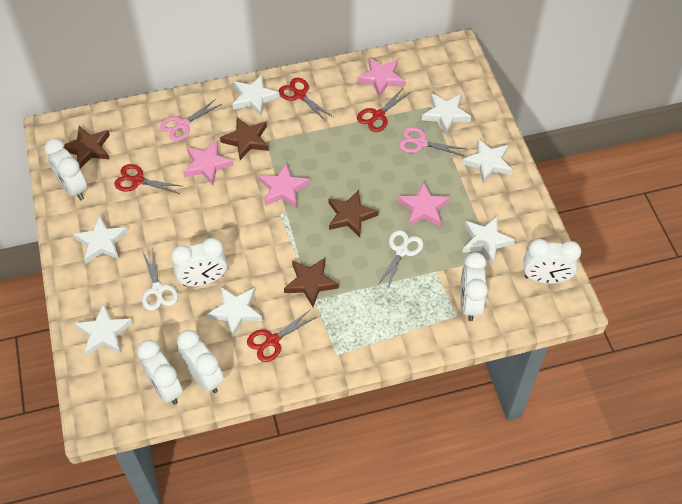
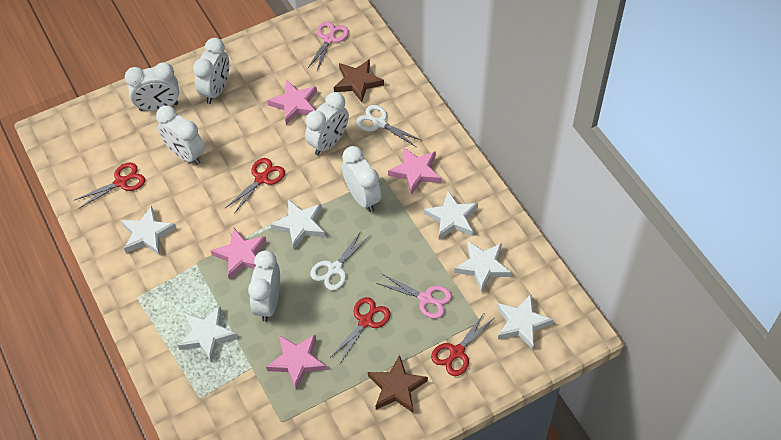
brown star: 4 -> 2
white star: 7 -> 6

